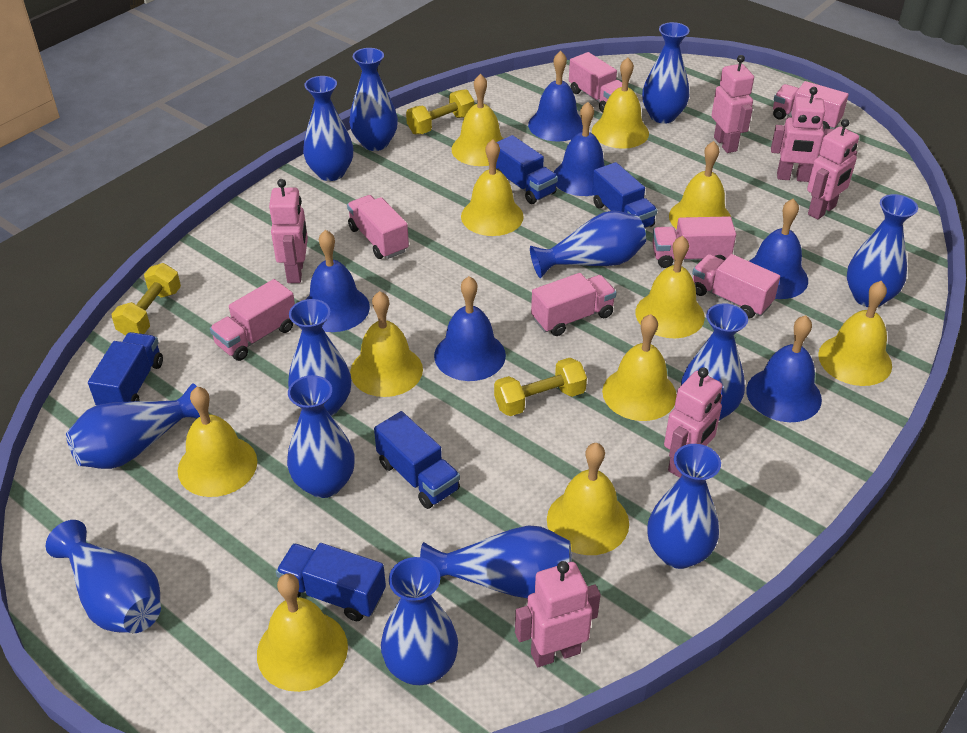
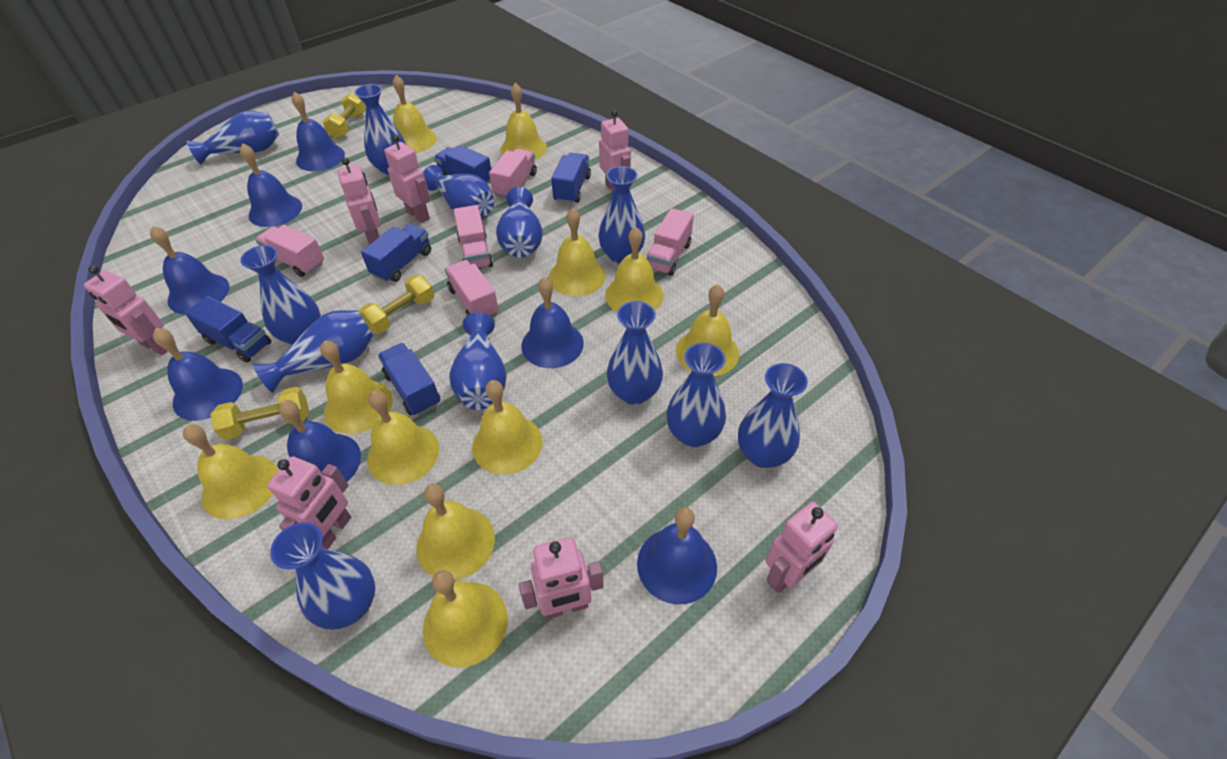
blue bell: 6 -> 7
blue vase: 13 -> 12
pink robot: 6 -> 7
pink truck: 7 -> 5

